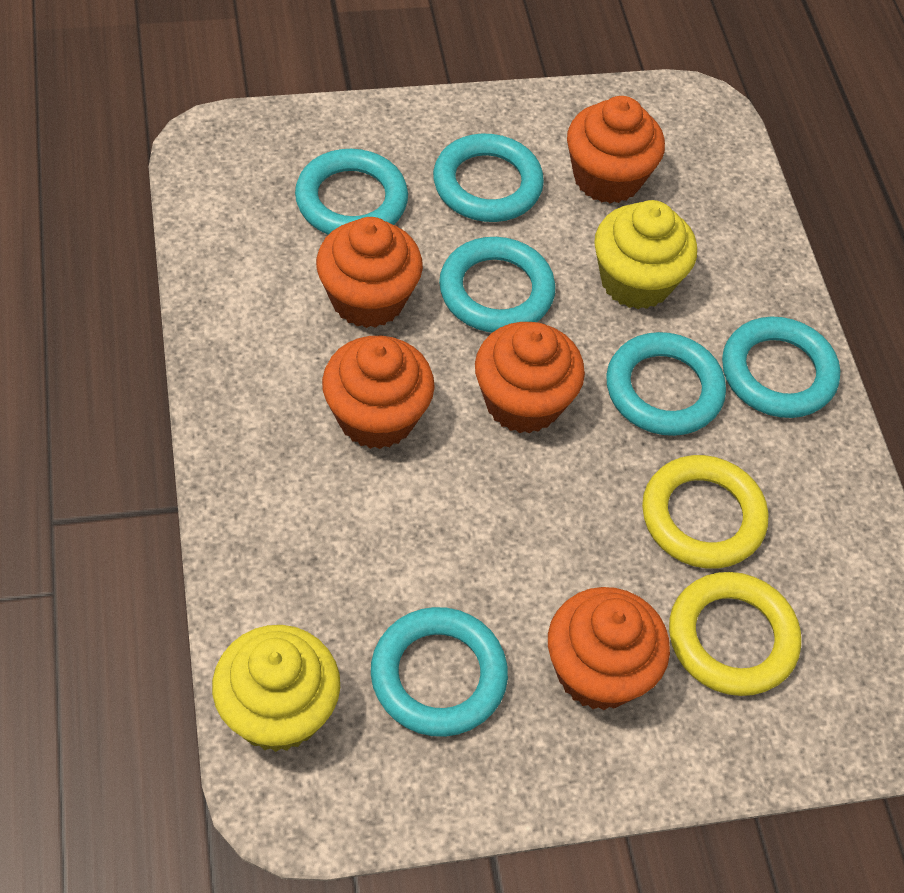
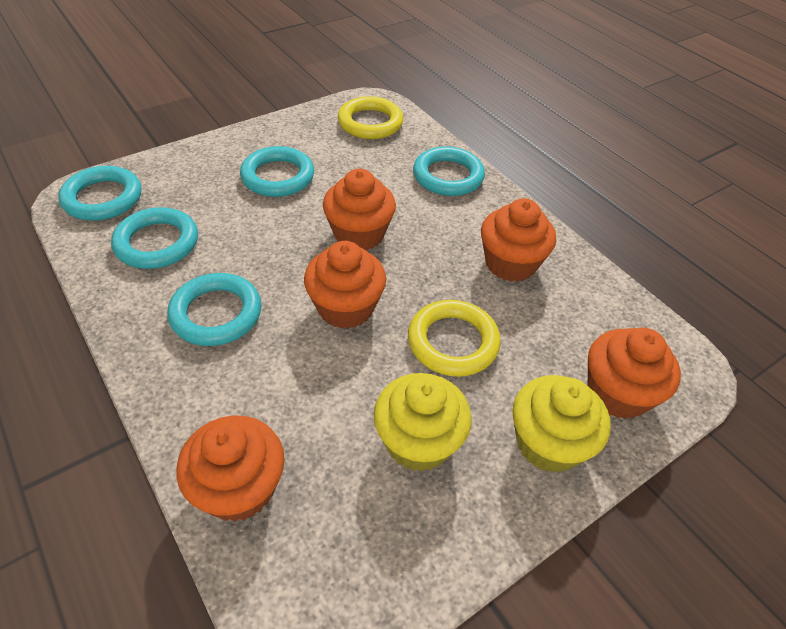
turquoise ring: 6 -> 5

